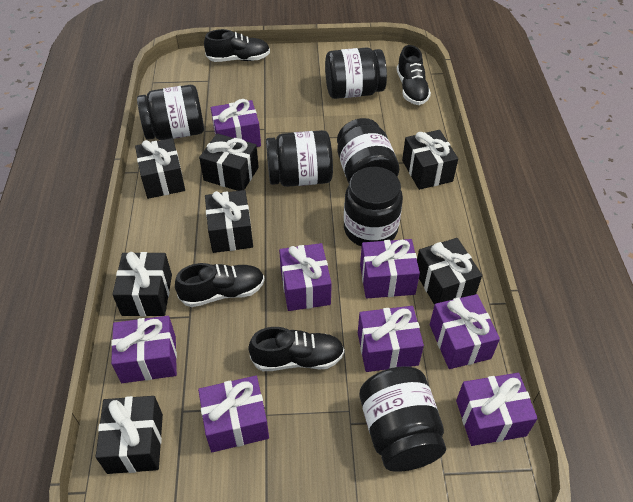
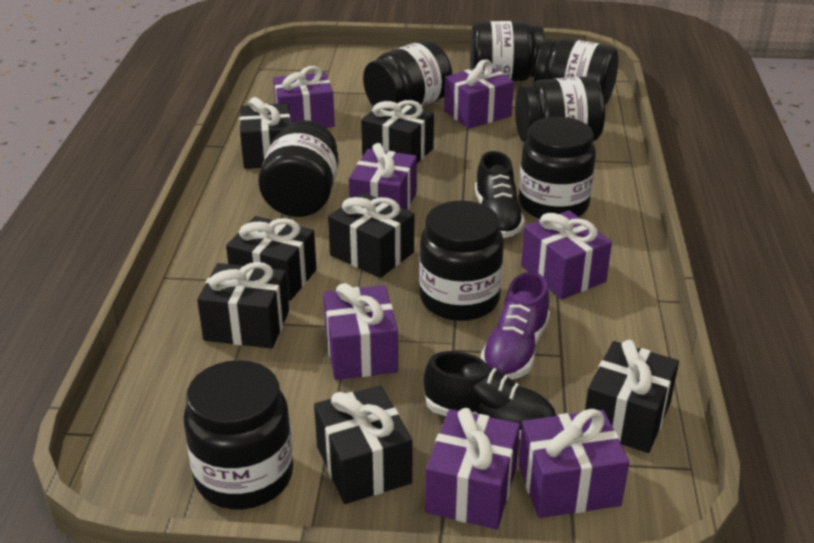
black jar: 6 -> 8
black shoe: 4 -> 2
purple gift: 8 -> 7
purple shoe: 0 -> 1

